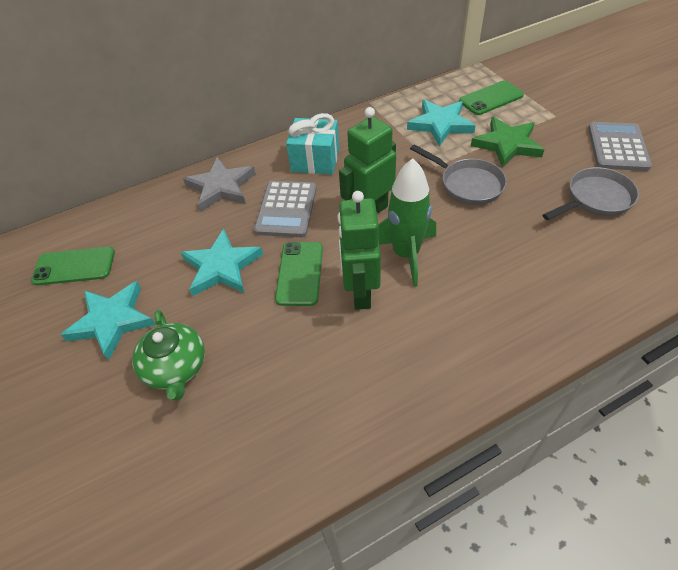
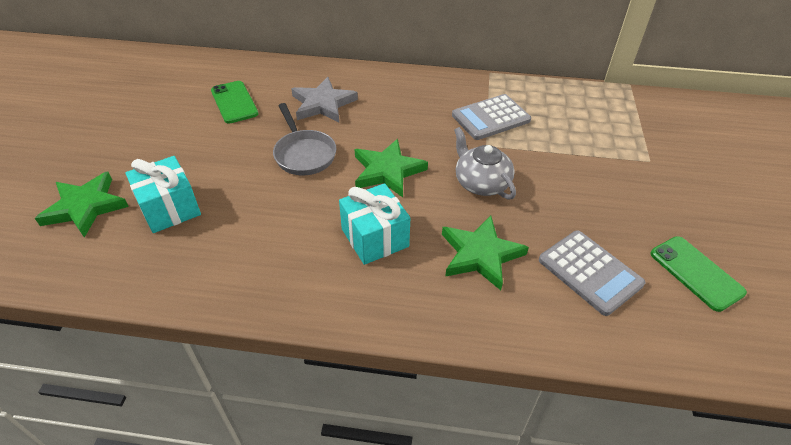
green phone: 3 -> 2
green robot: 2 -> 0
green rocket: 1 -> 0
green star: 1 -> 3
green teapot: 1 -> 0
grey pan: 2 -> 1
grey teapot: 0 -> 1
turquoise gift: 1 -> 2
turquoise star: 3 -> 0

